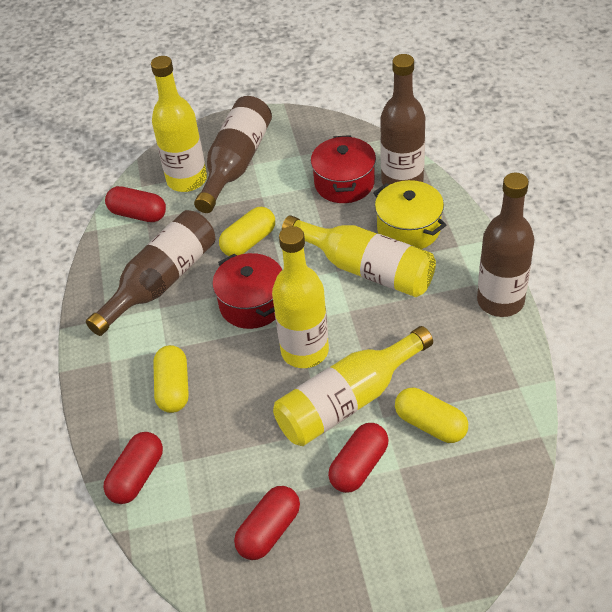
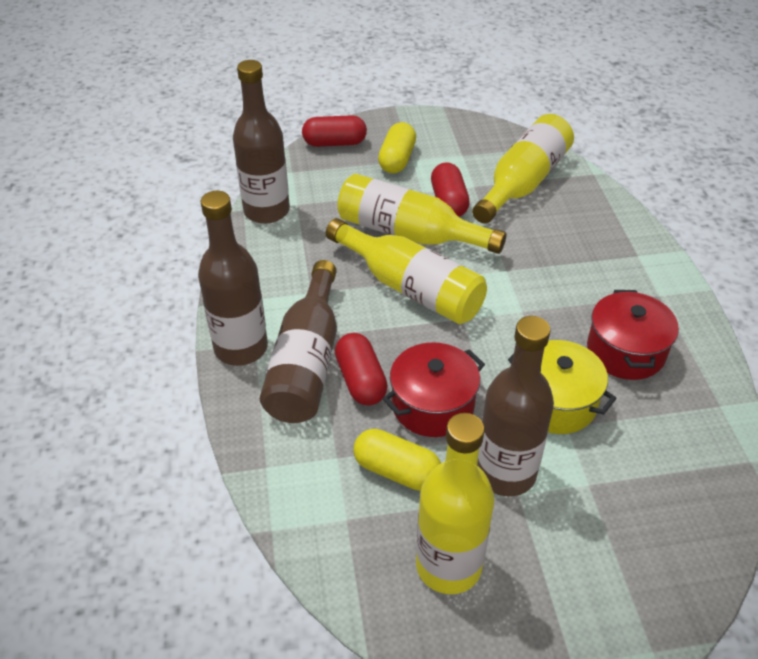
red capsule: 4 -> 3
yellow capsule: 3 -> 2

